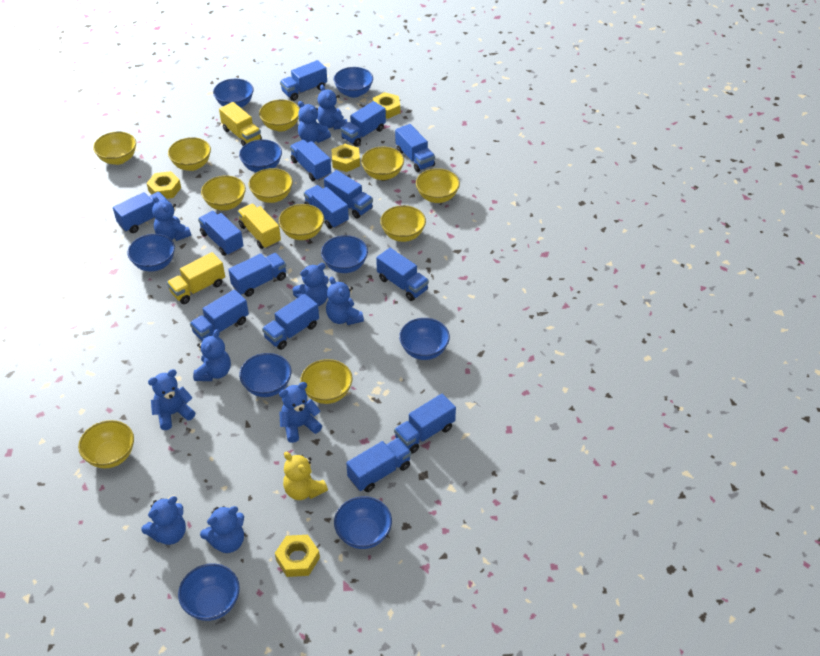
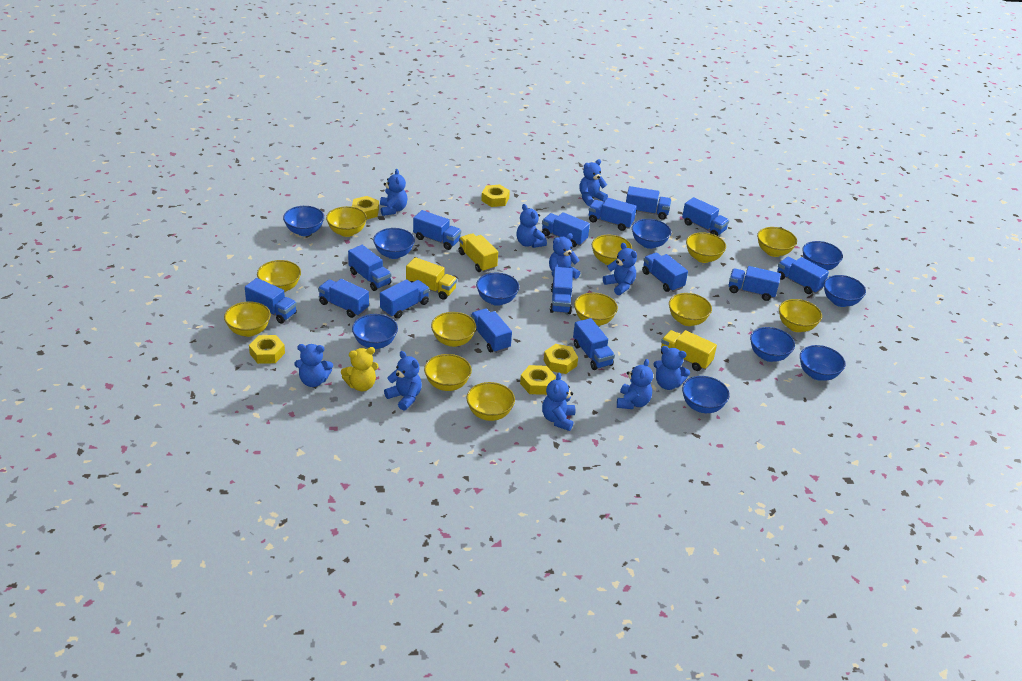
blue bowl: 9 -> 10
blue truck: 14 -> 15
yellow bowl: 11 -> 12
yellow nut: 4 -> 5

